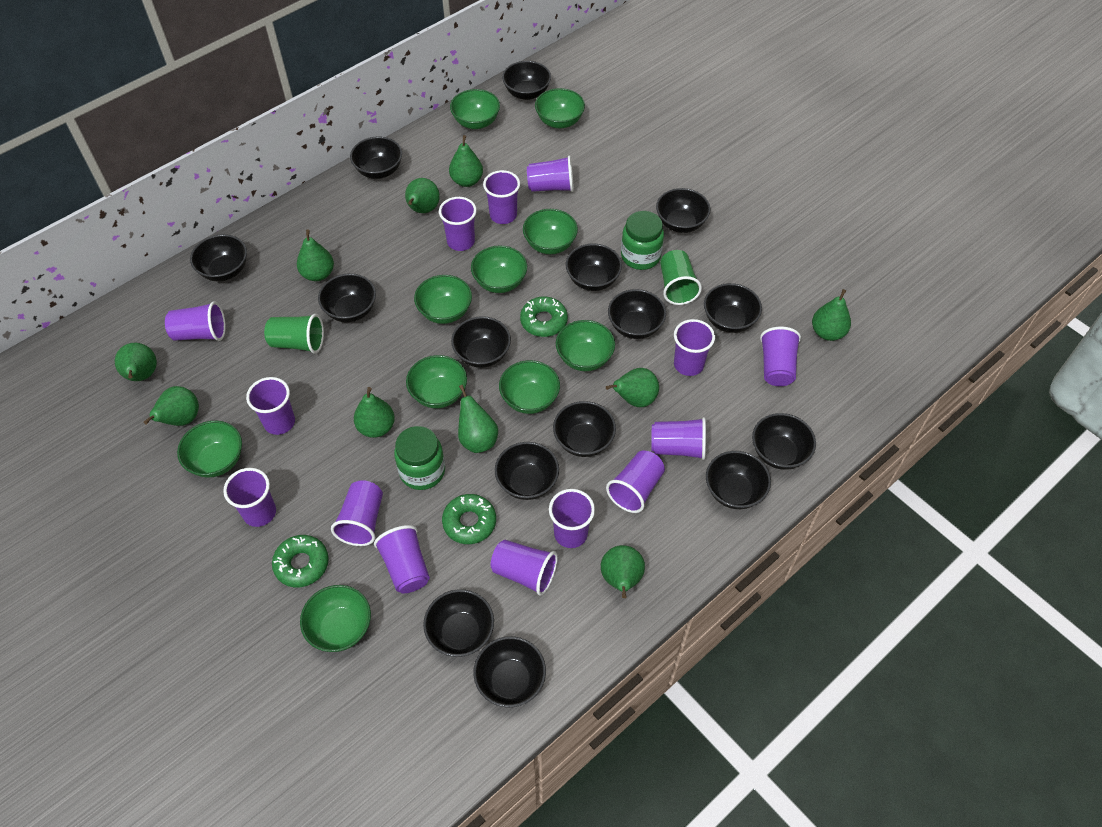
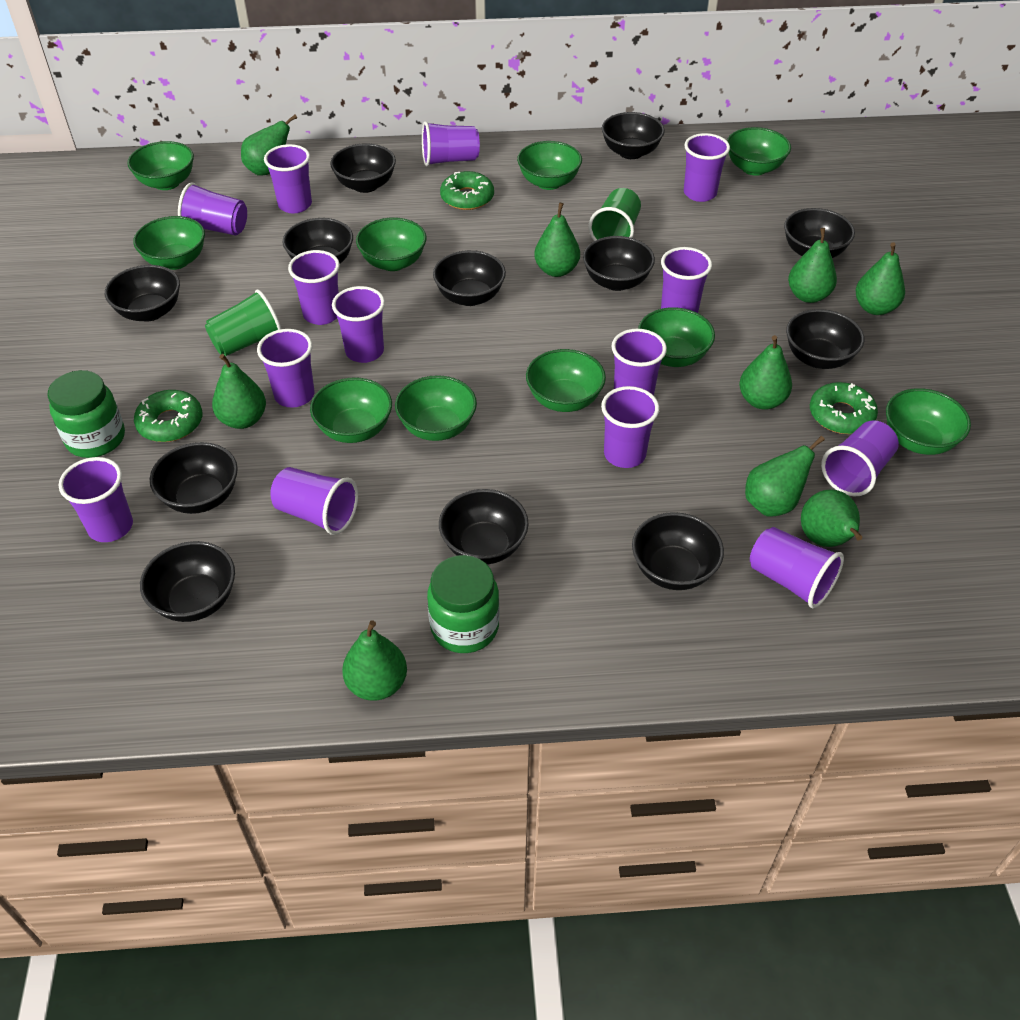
black bowl: 15 -> 12
green pear: 10 -> 9

